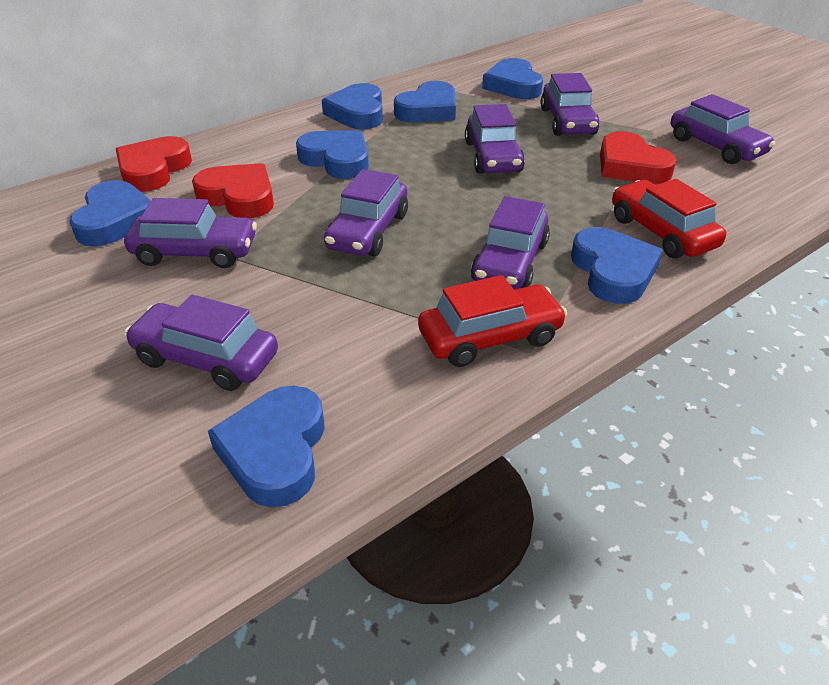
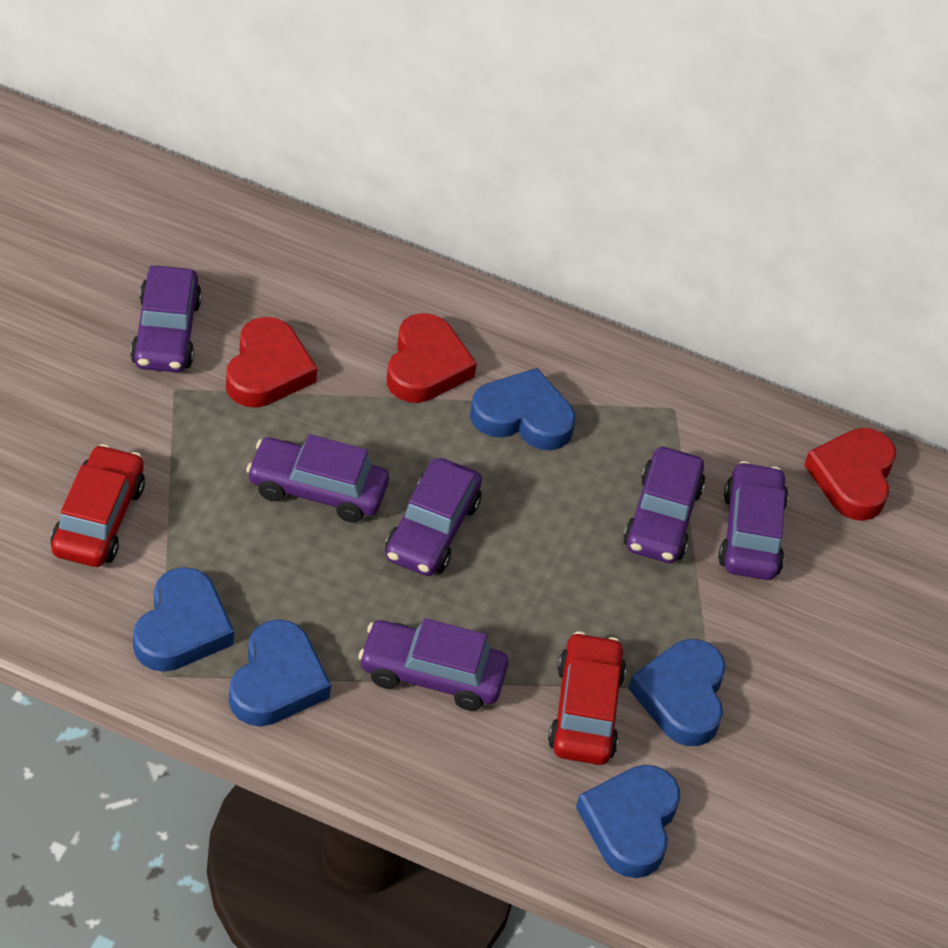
blue heart: 7 -> 5
purple car: 7 -> 6

